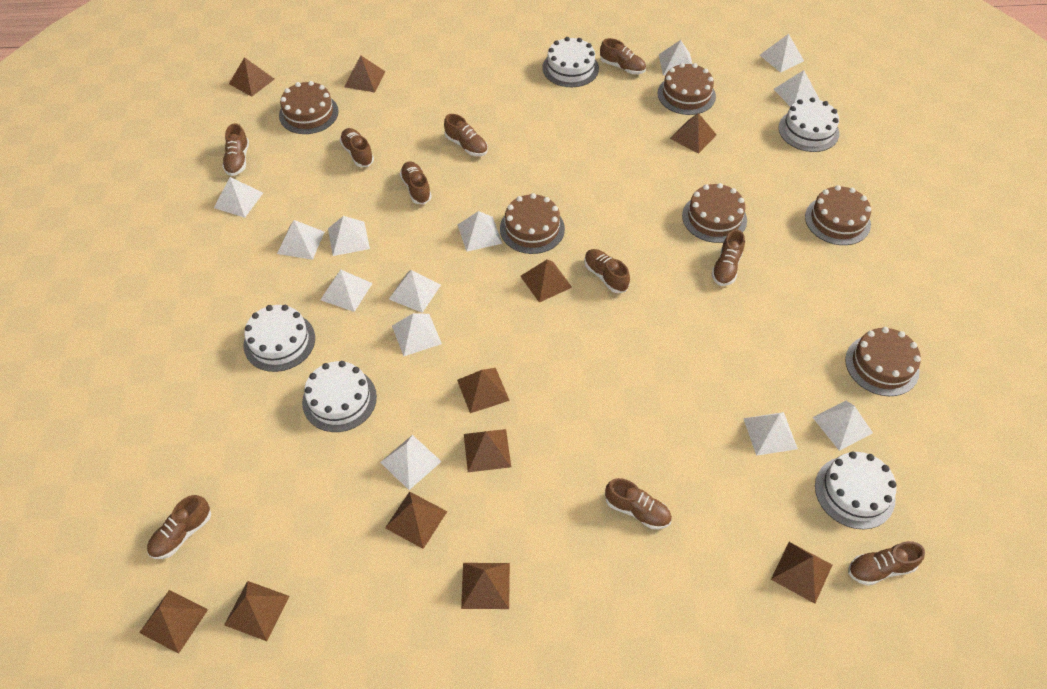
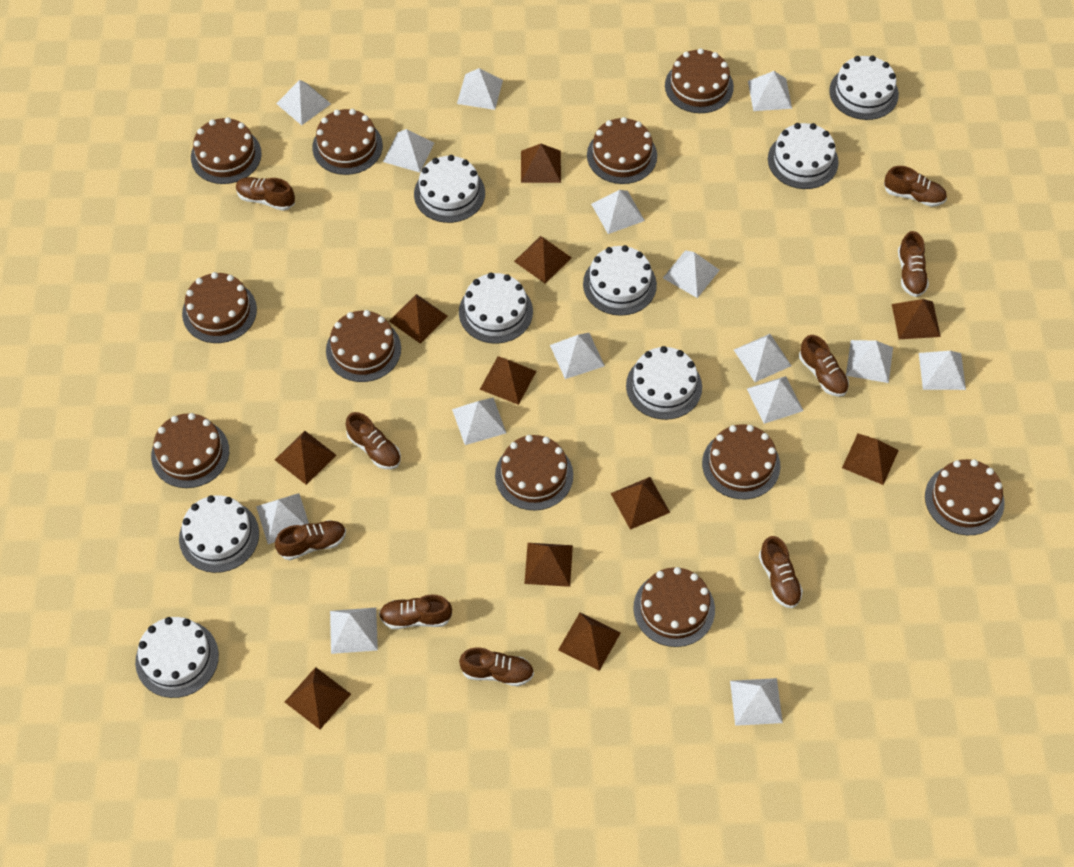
brown cake: 6 -> 11
brown shoe: 10 -> 9
white cake: 5 -> 8
white pyramid: 13 -> 15

